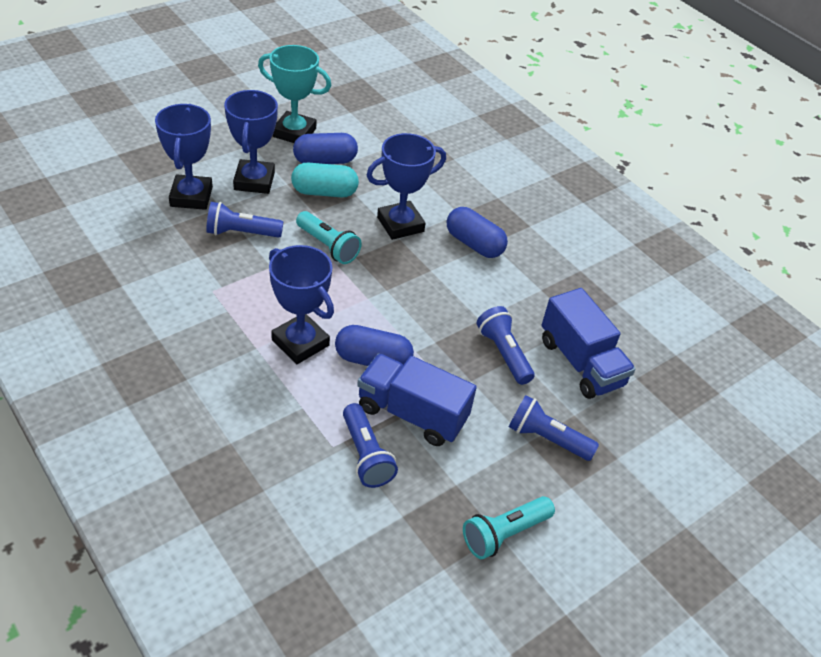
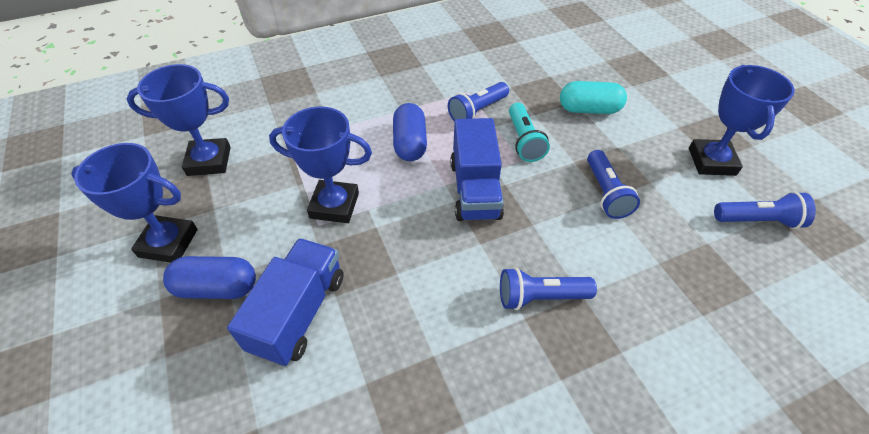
blue capsule: 3 -> 2
turquoise flashlight: 2 -> 1
turquoise trophy: 1 -> 0

